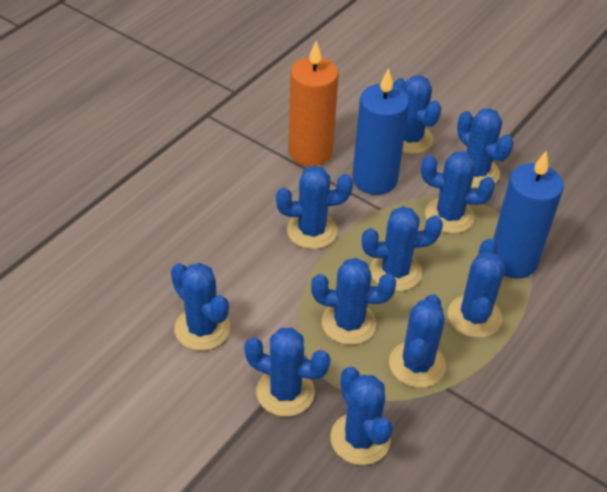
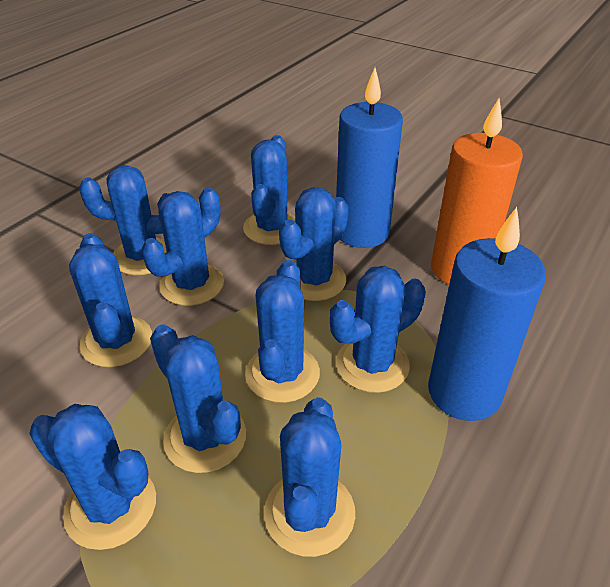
blue cactus: 11 -> 10

